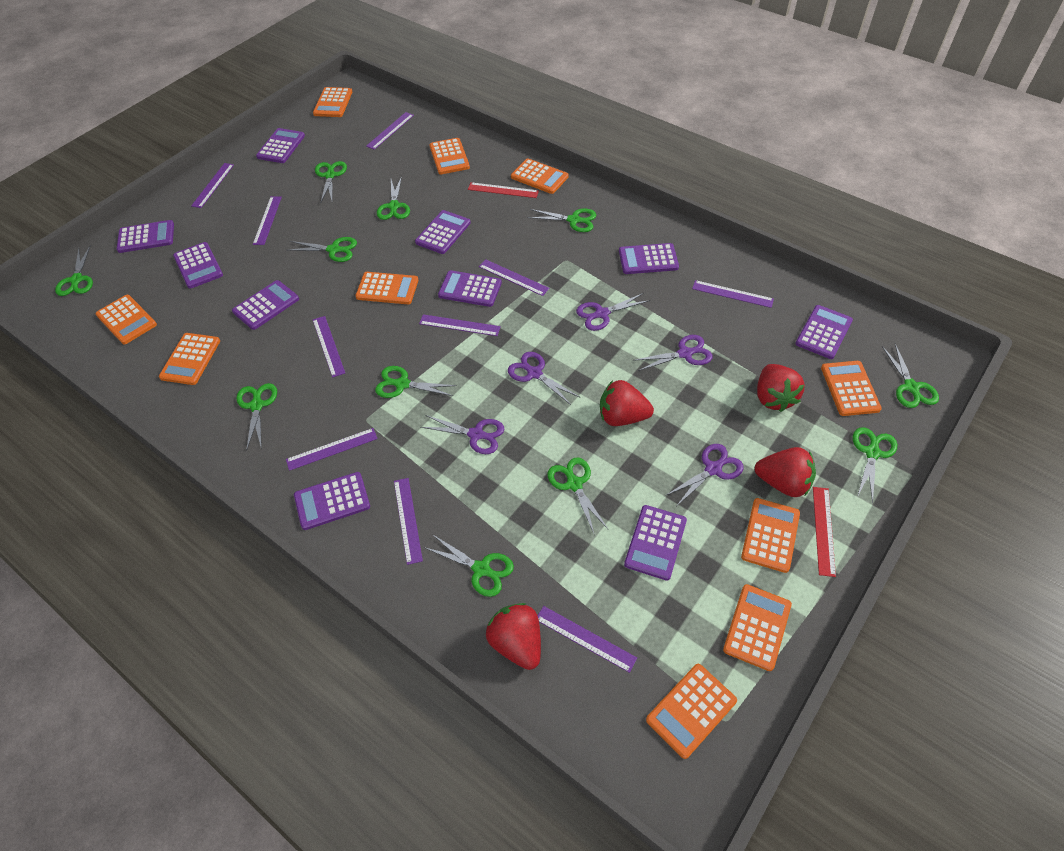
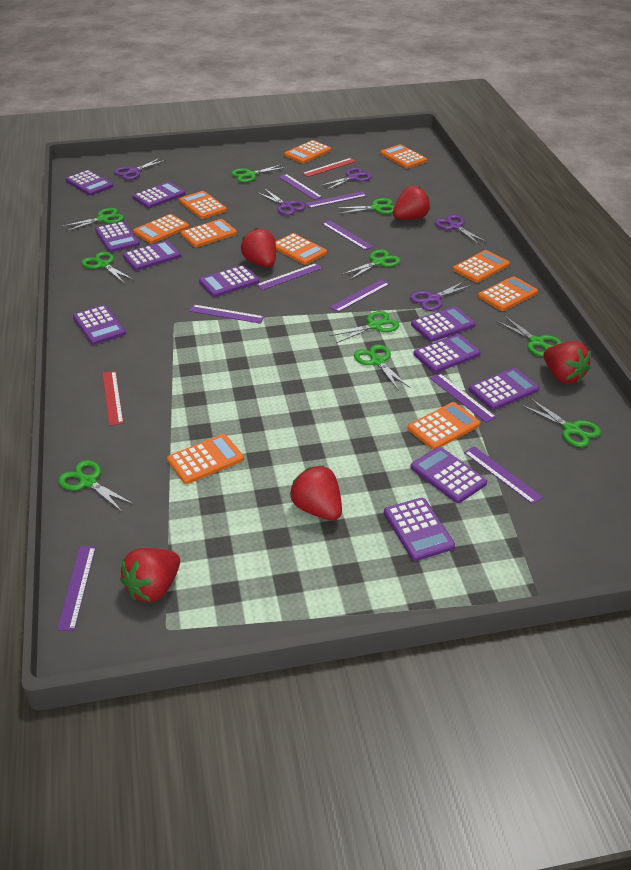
green scissors: 11 -> 10
purple calculator: 10 -> 11
purple ruler: 10 -> 9
red strawberry: 4 -> 5

